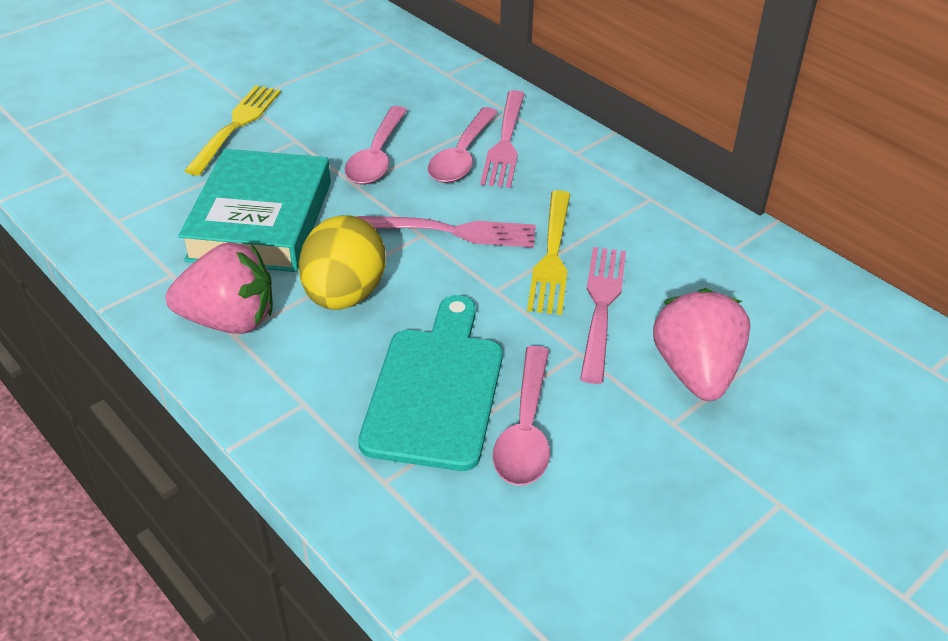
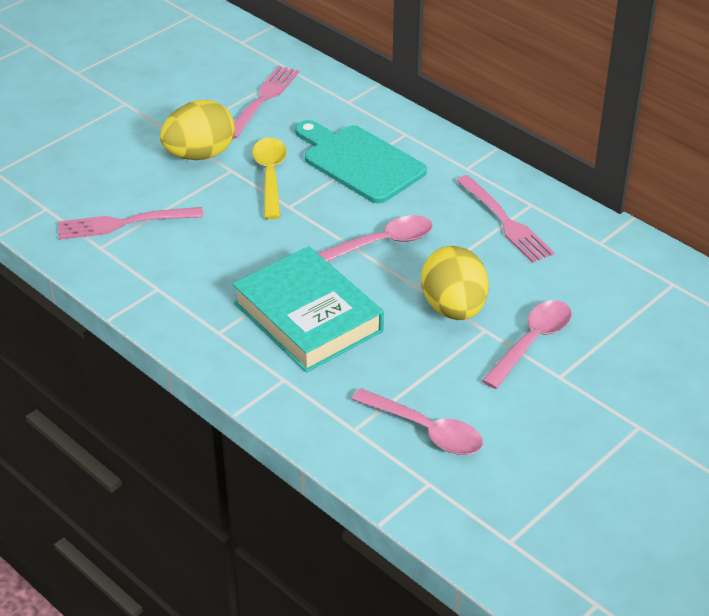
pink strawberry: 2 -> 0
yellow egg: 1 -> 2
yellow fork: 2 -> 0
yellow spoon: 0 -> 1

